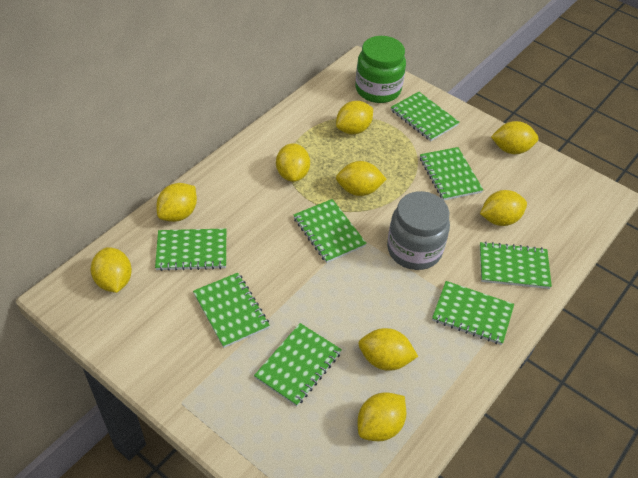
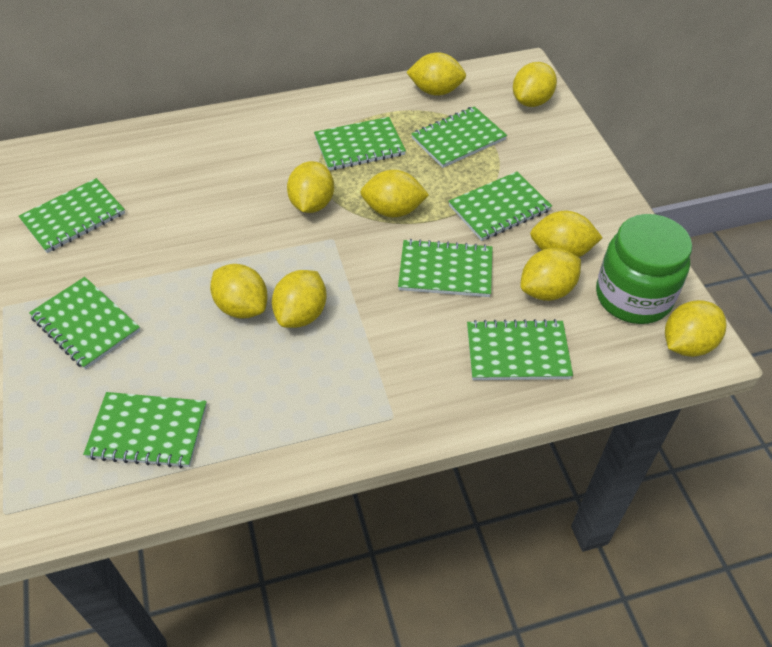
grey jar: 1 -> 0

